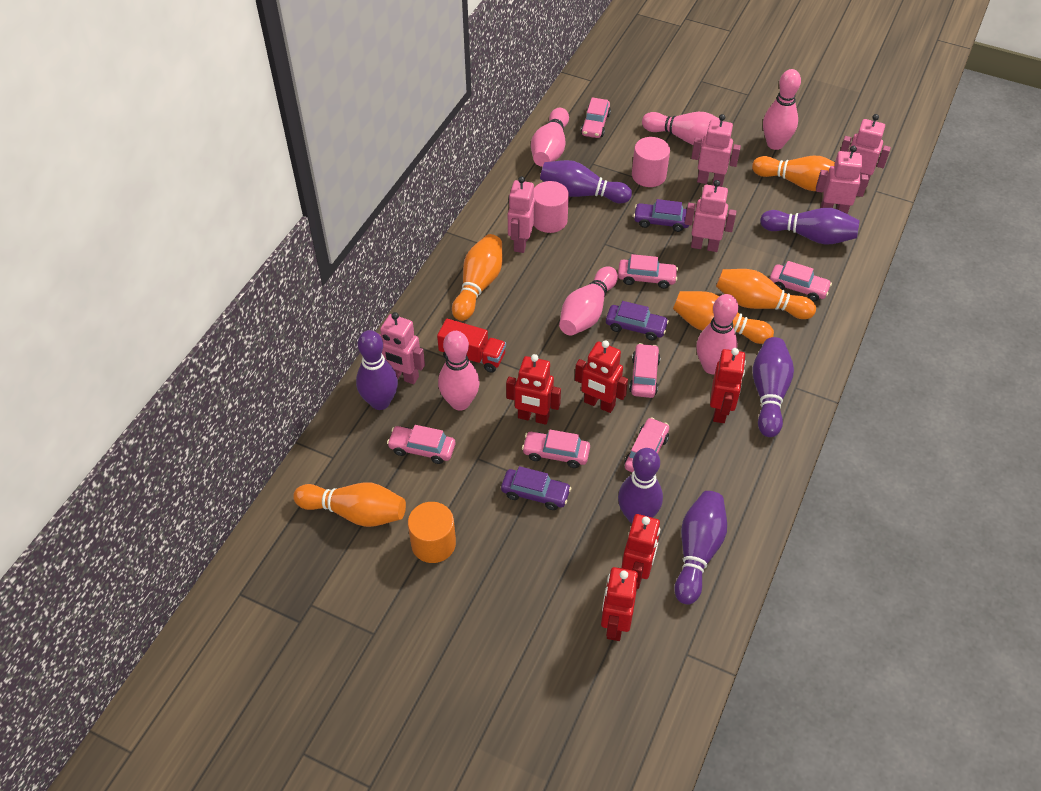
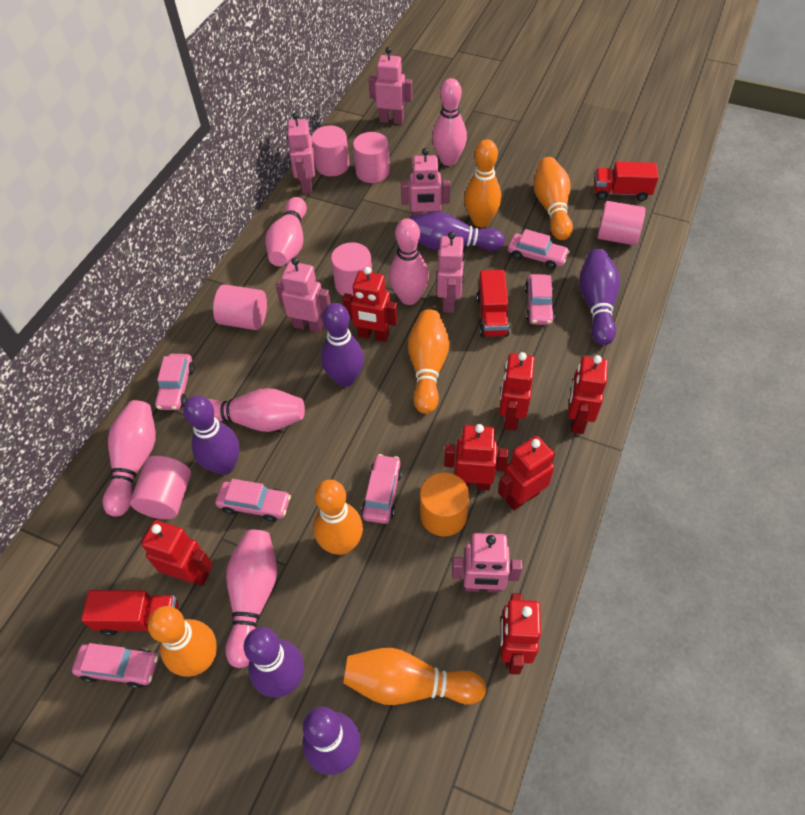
orange bowling pin: 5 -> 6
pink car: 7 -> 6
pink cylinder: 2 -> 6
purple car: 3 -> 0
red robot: 5 -> 7
red truck: 1 -> 3

